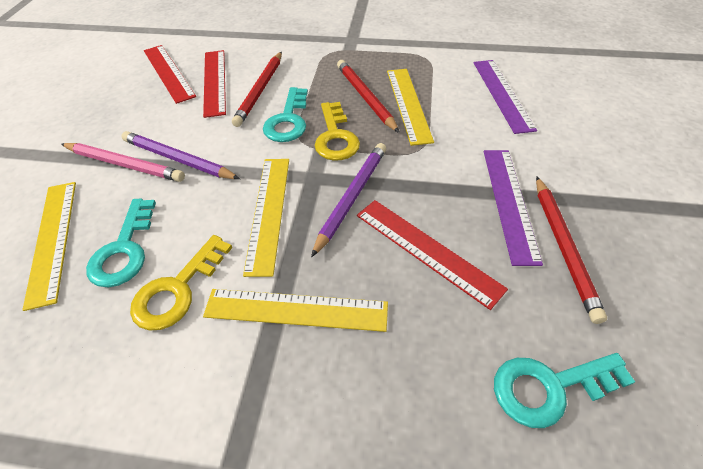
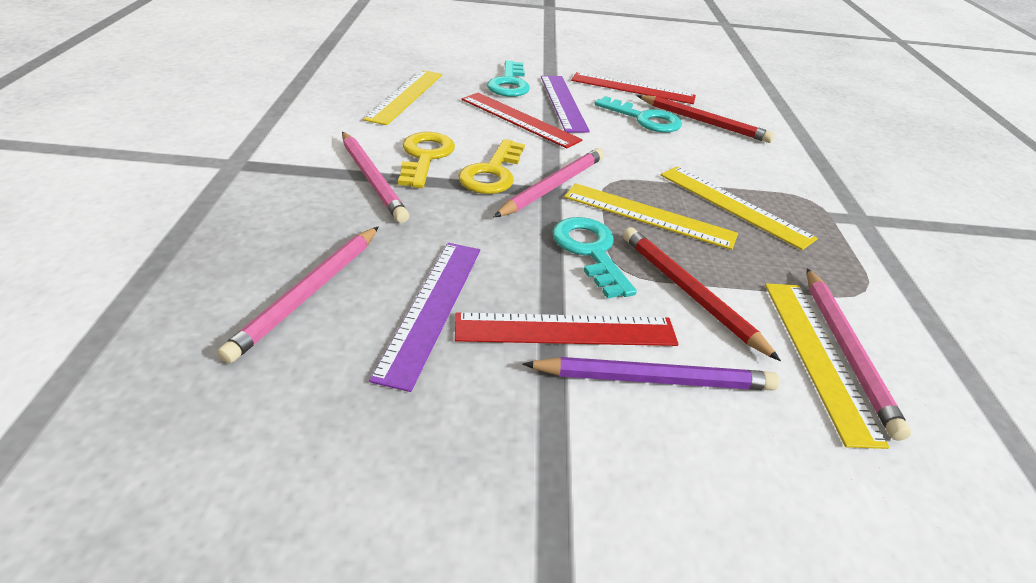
pink pencil: 1 -> 4
purple pencil: 2 -> 1
red pencil: 3 -> 2

